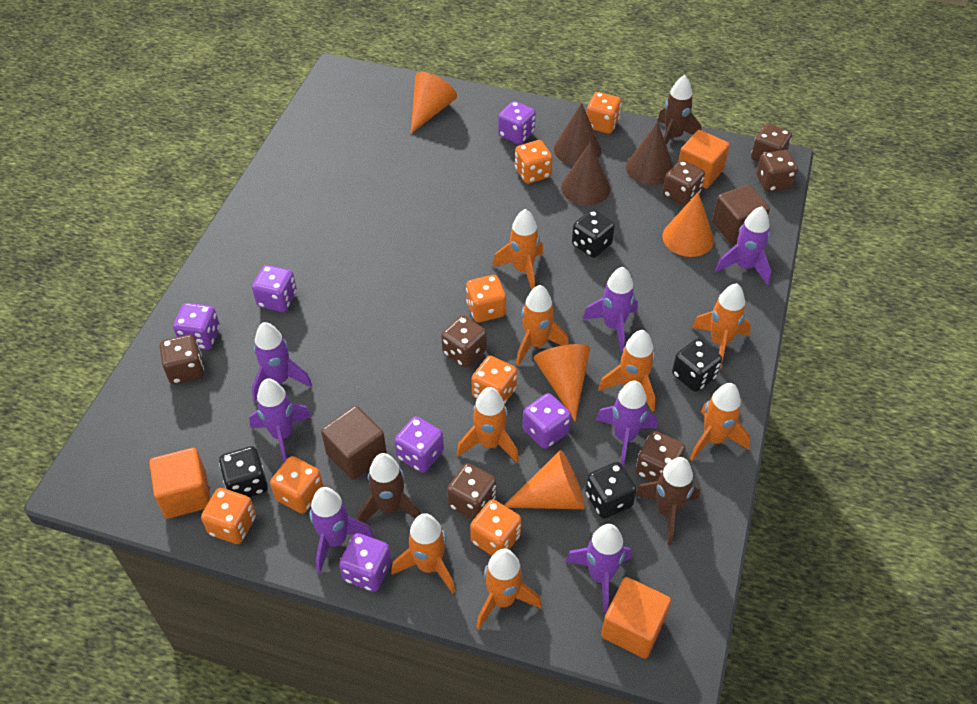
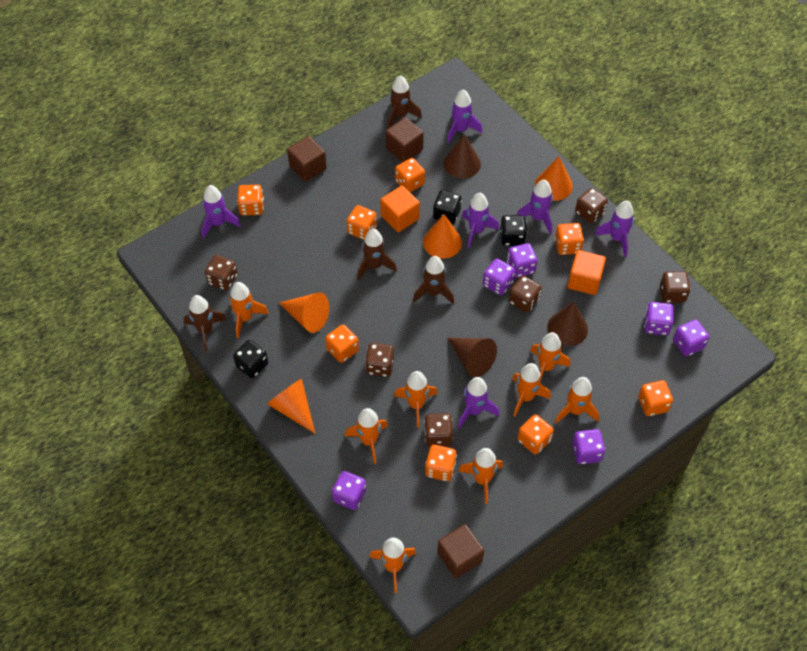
black dice: 4 -> 3
brown cube: 2 -> 3
brown dice: 7 -> 6
brown rocket: 3 -> 4
orange cube: 3 -> 2
orange dice: 7 -> 8
purple rocket: 7 -> 6

